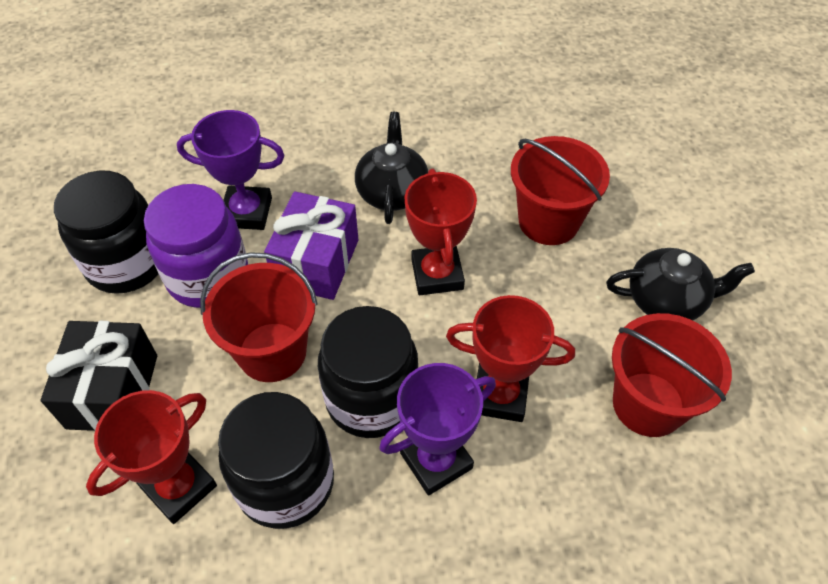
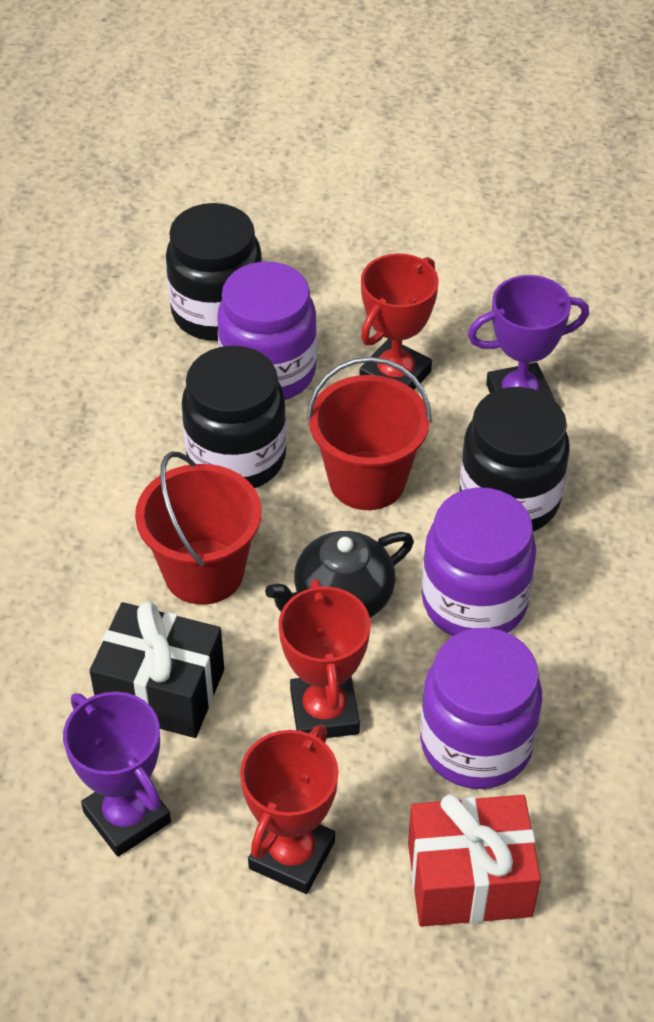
black teapot: 2 -> 1
purple gift: 1 -> 0
purple jar: 1 -> 3
red bucket: 3 -> 2
red gift: 0 -> 1

